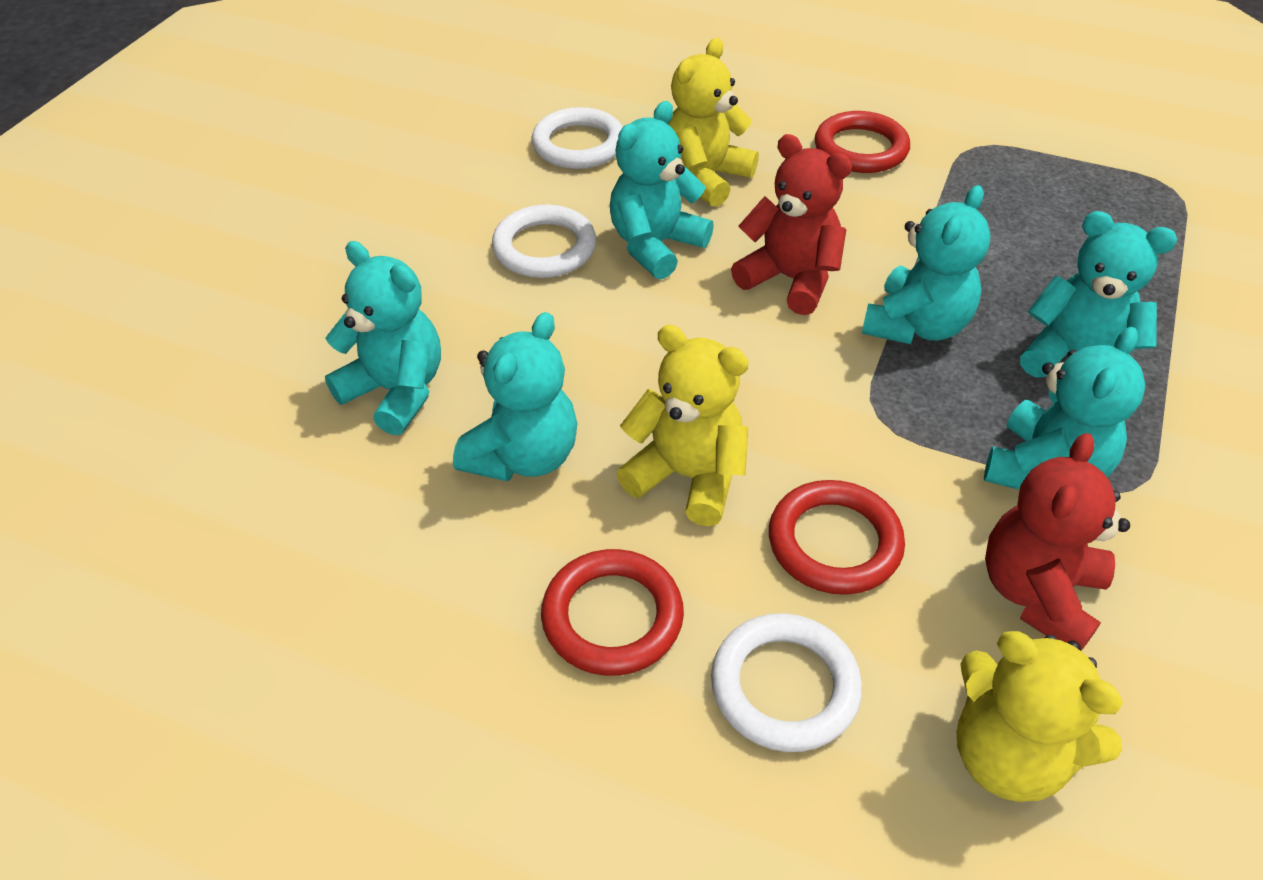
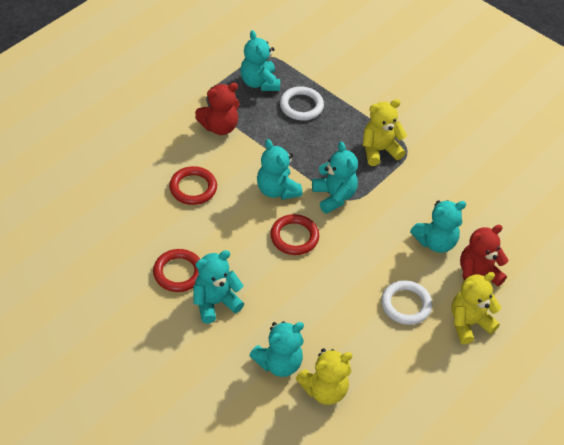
white ring: 3 -> 2

